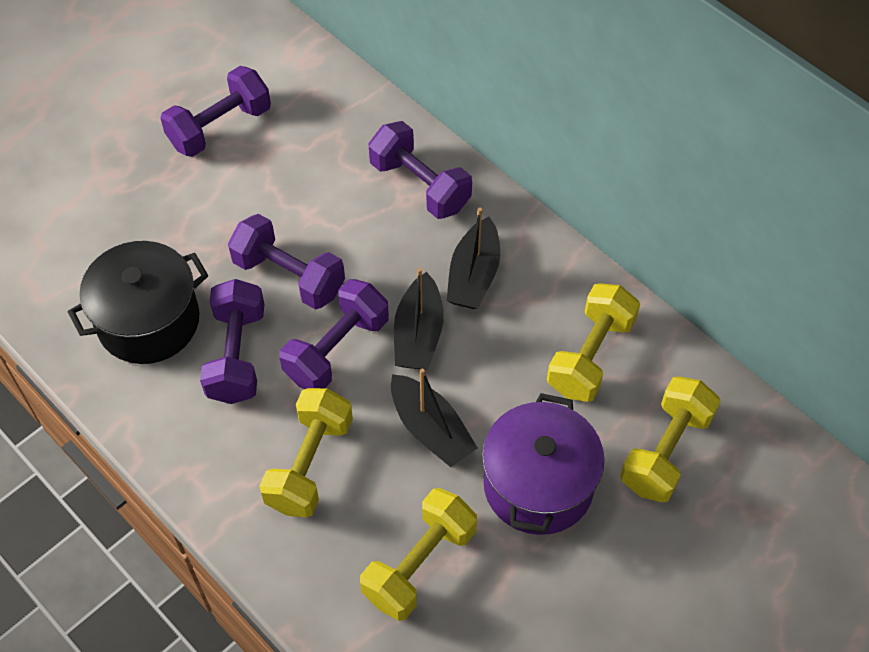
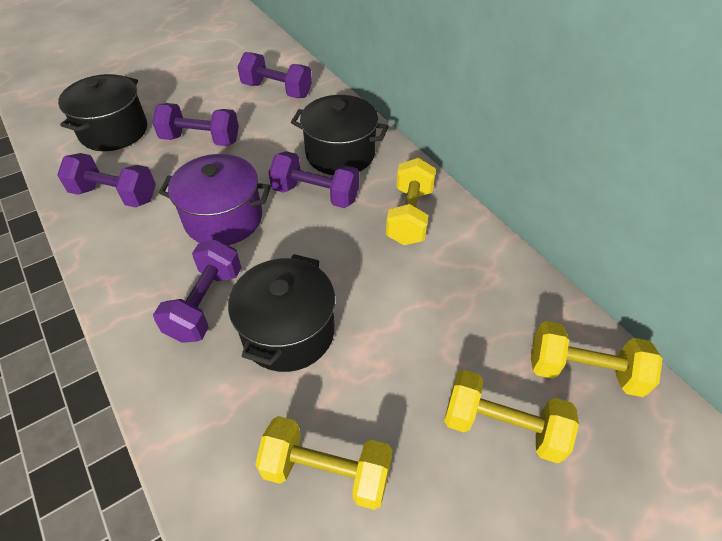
black boat: 3 -> 0
black pot: 1 -> 3

